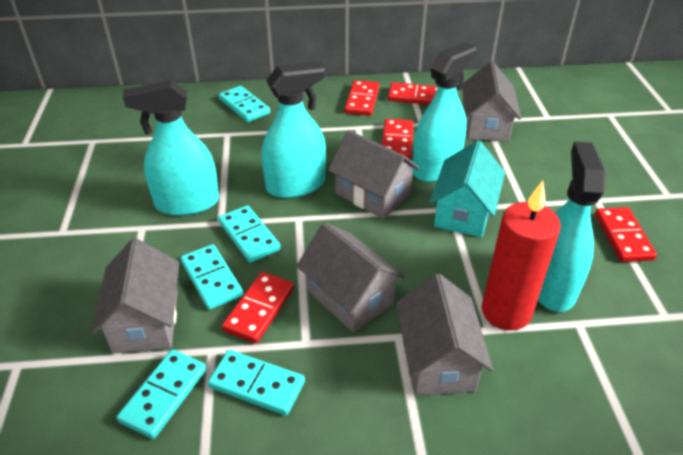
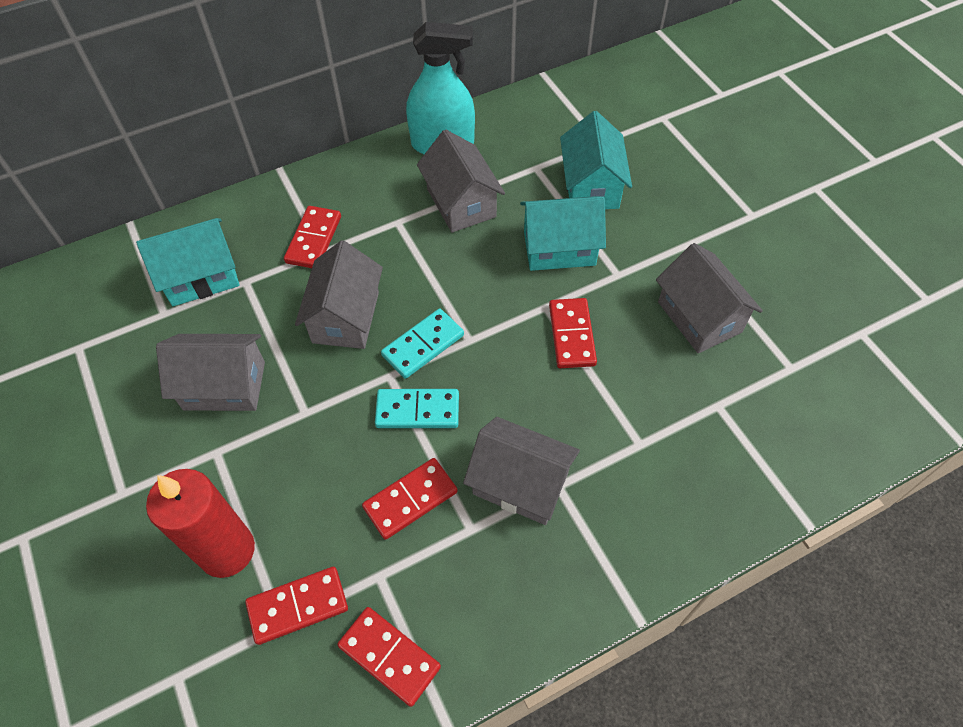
turquoise domino: 5 -> 2
turquoise house: 1 -> 3
turquoise spray bottle: 4 -> 1

